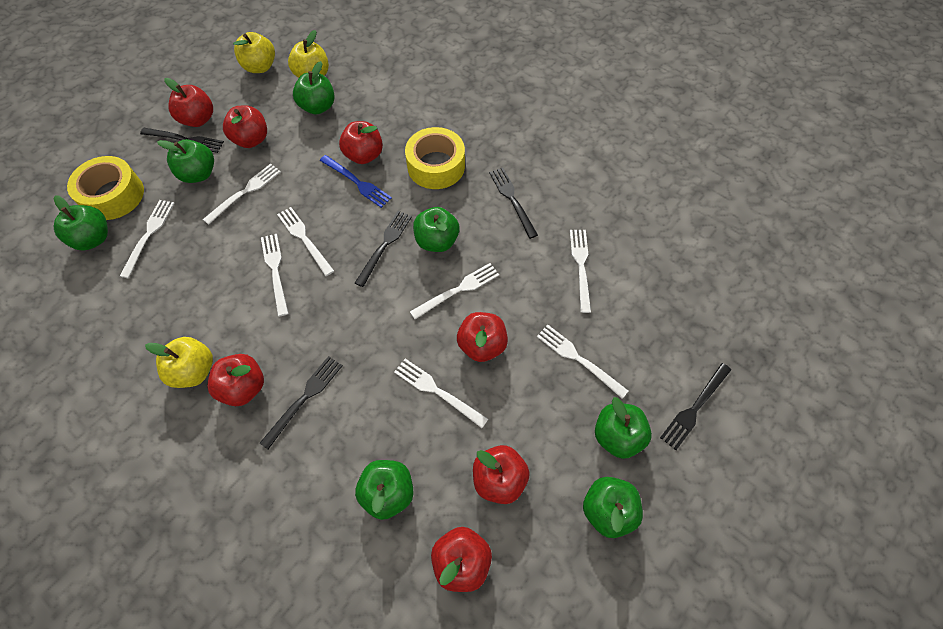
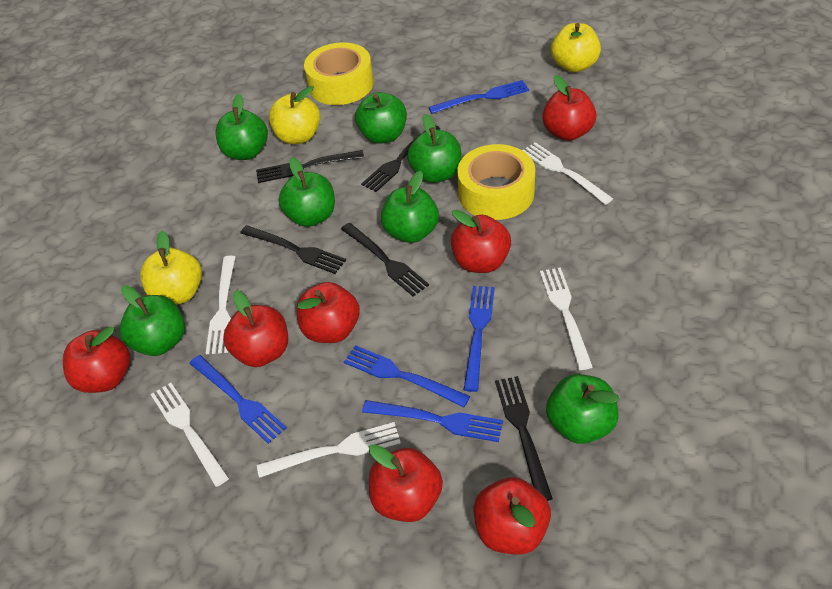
blue fork: 1 -> 5
white fork: 8 -> 5

